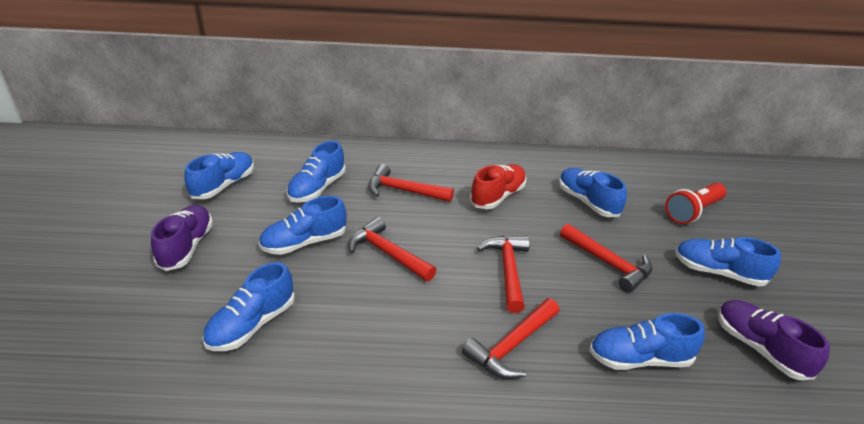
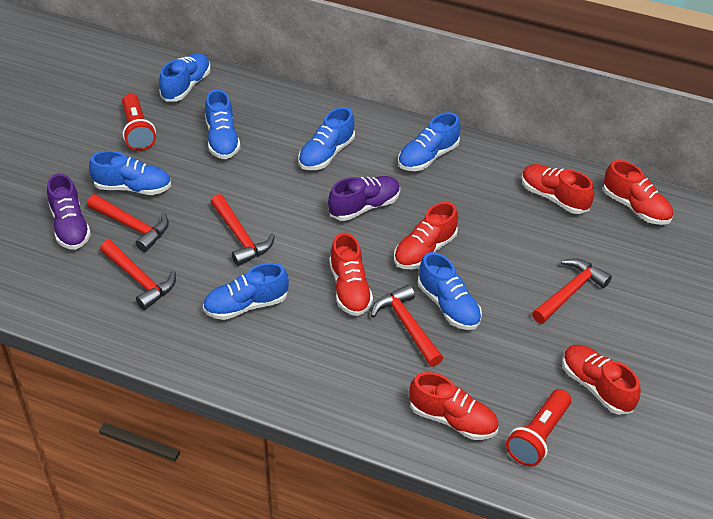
red flashlight: 1 -> 2
red shoe: 1 -> 6

